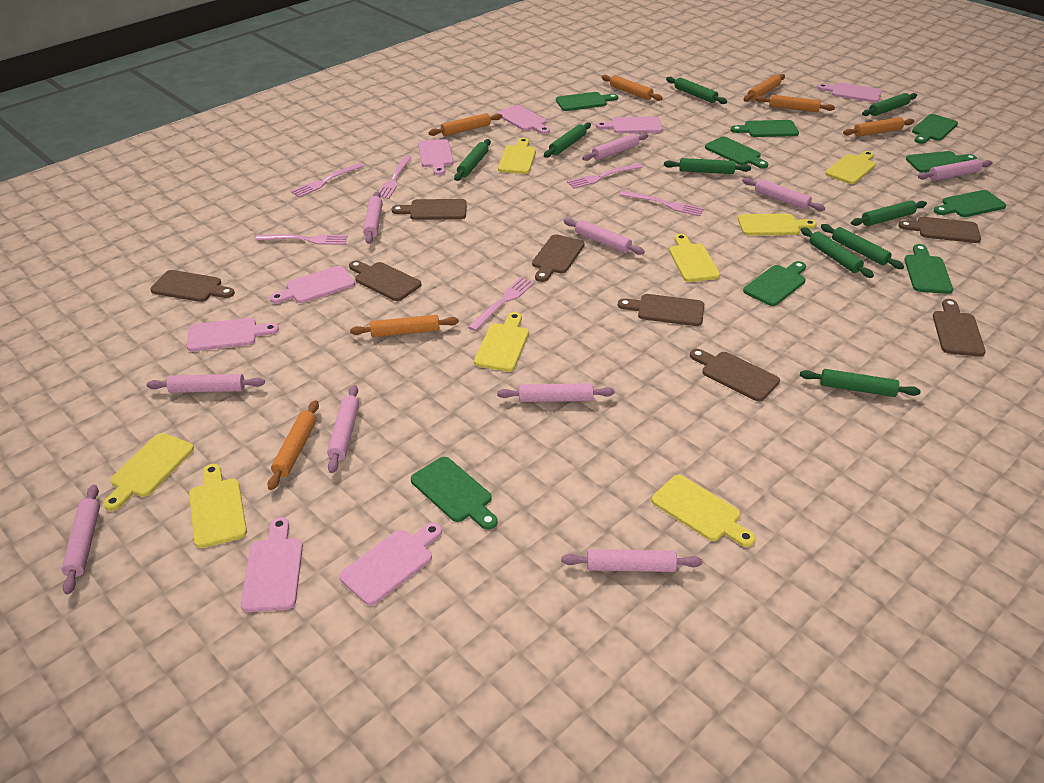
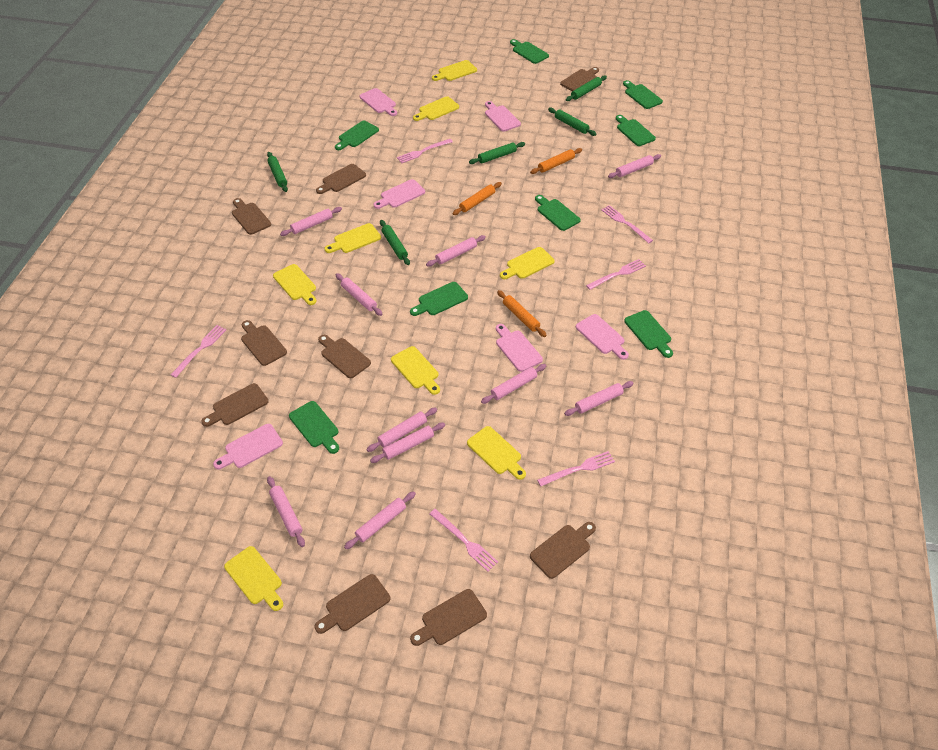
brown cutting board: 8 -> 9
green cutting board: 9 -> 8
green rolling pin: 9 -> 5
orange rolling pin: 7 -> 3
pink cutting board: 8 -> 6

